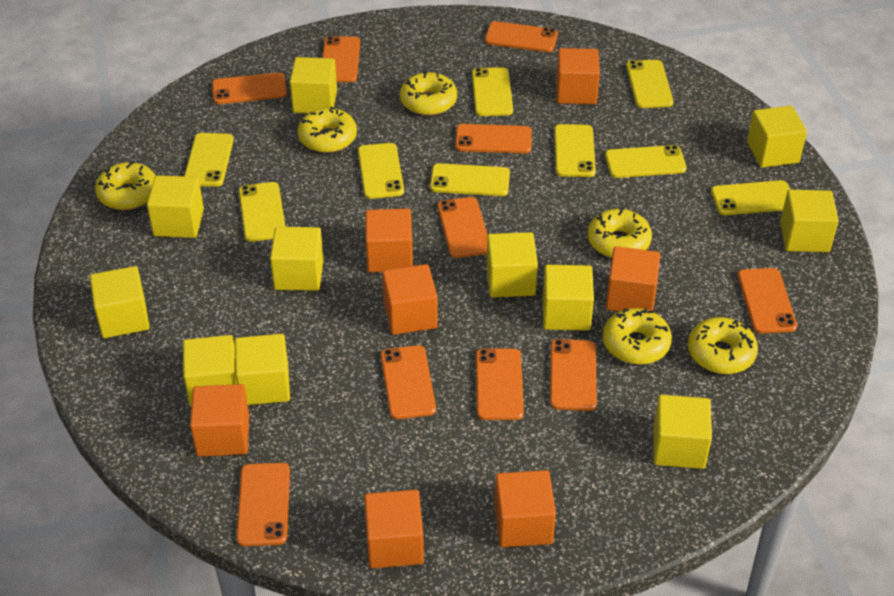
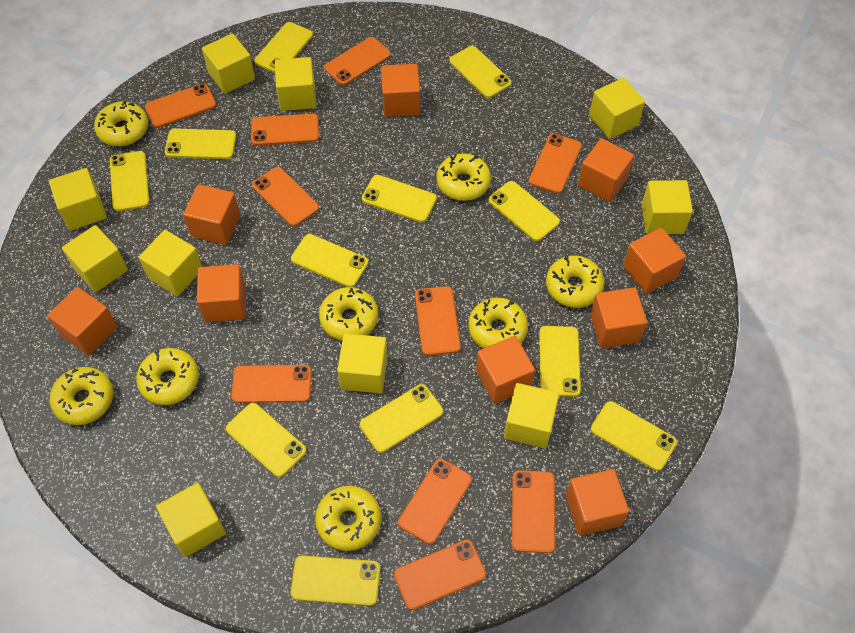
orange cube: 7 -> 9
yellow cube: 11 -> 10
yellow donut: 6 -> 8
yellow phone: 9 -> 12

